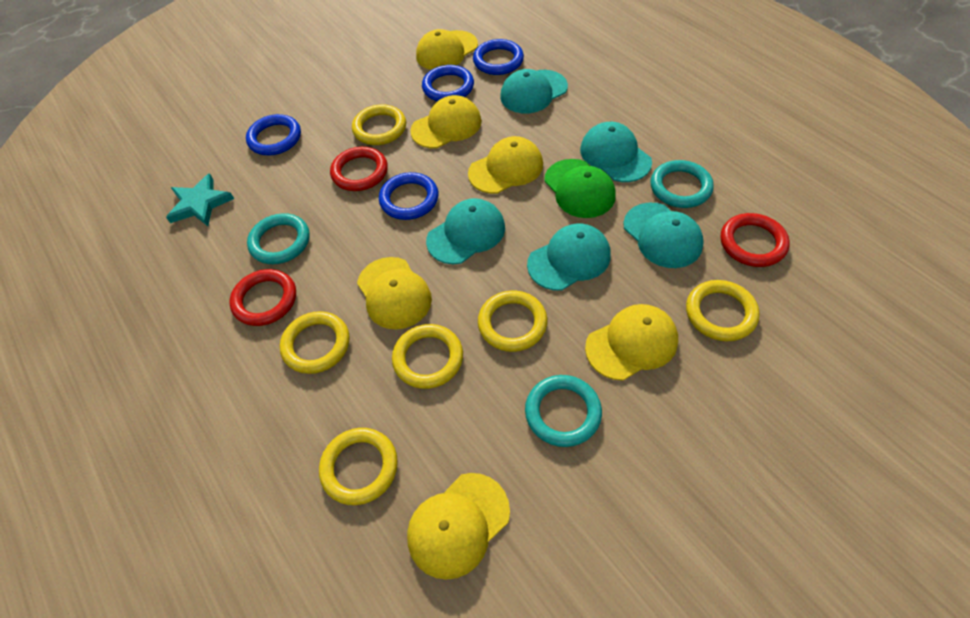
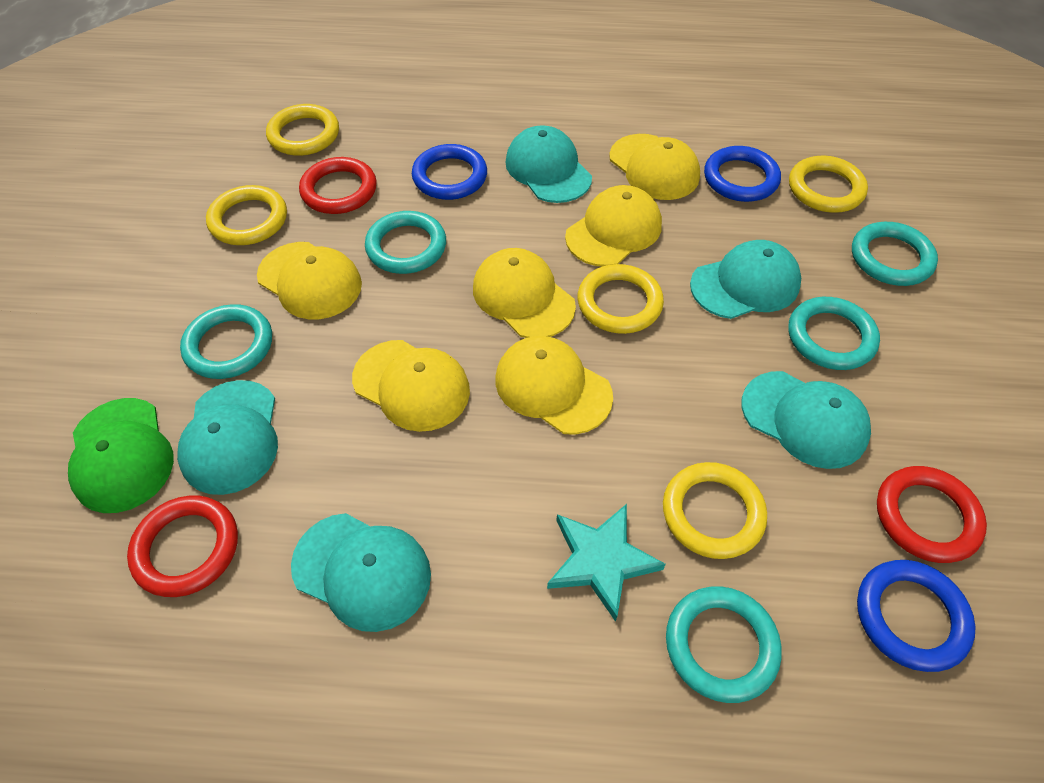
blue ring: 4 -> 3
turquoise ring: 3 -> 5
yellow ring: 6 -> 5

